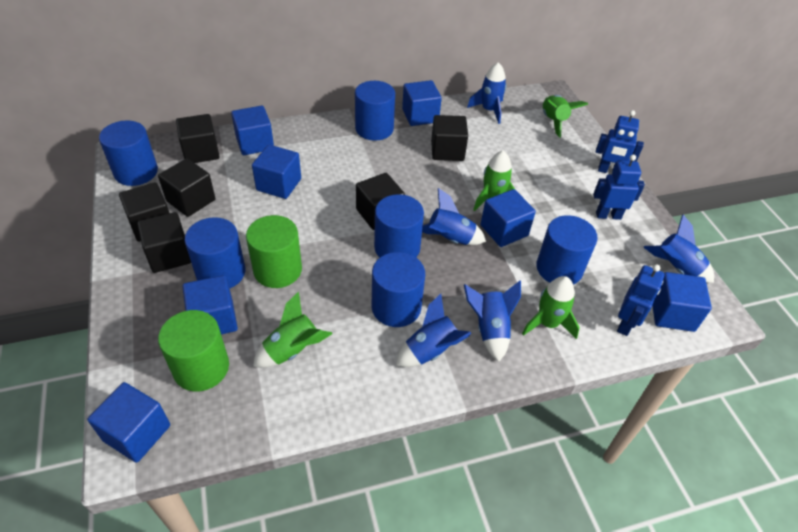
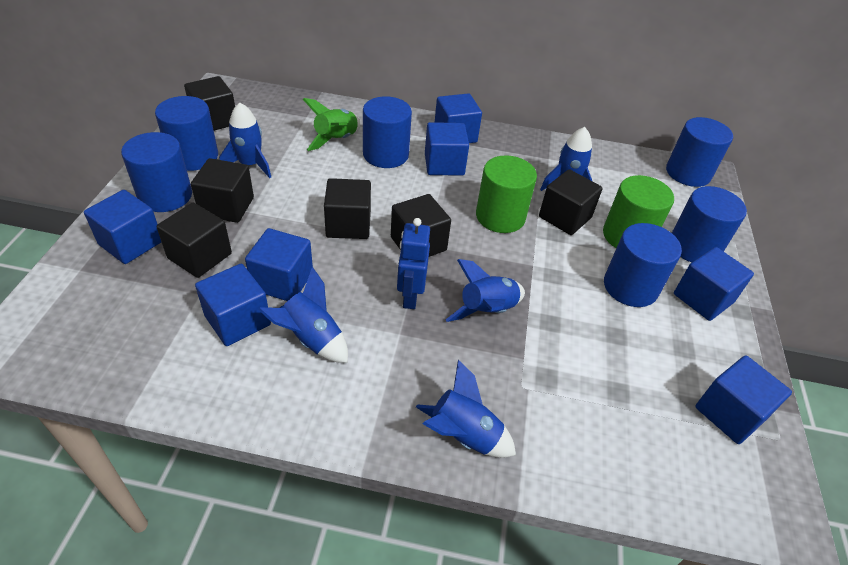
blue robot: 3 -> 1
green rocket: 4 -> 1

